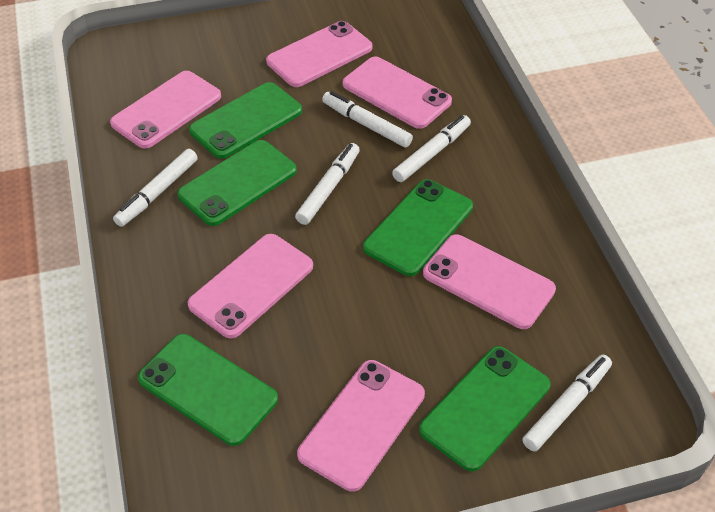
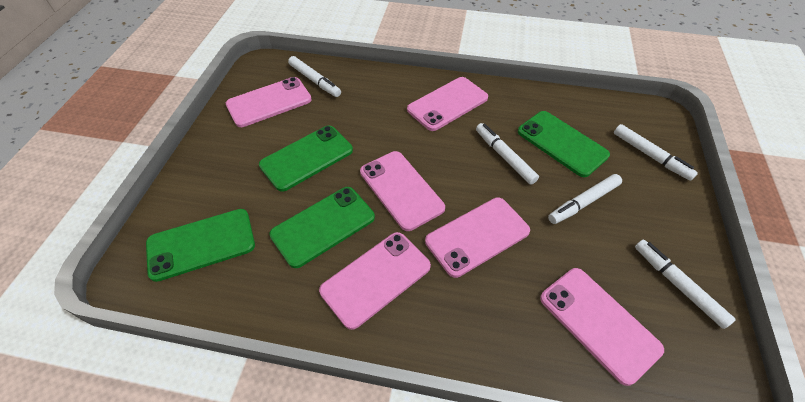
green phone: 5 -> 4

